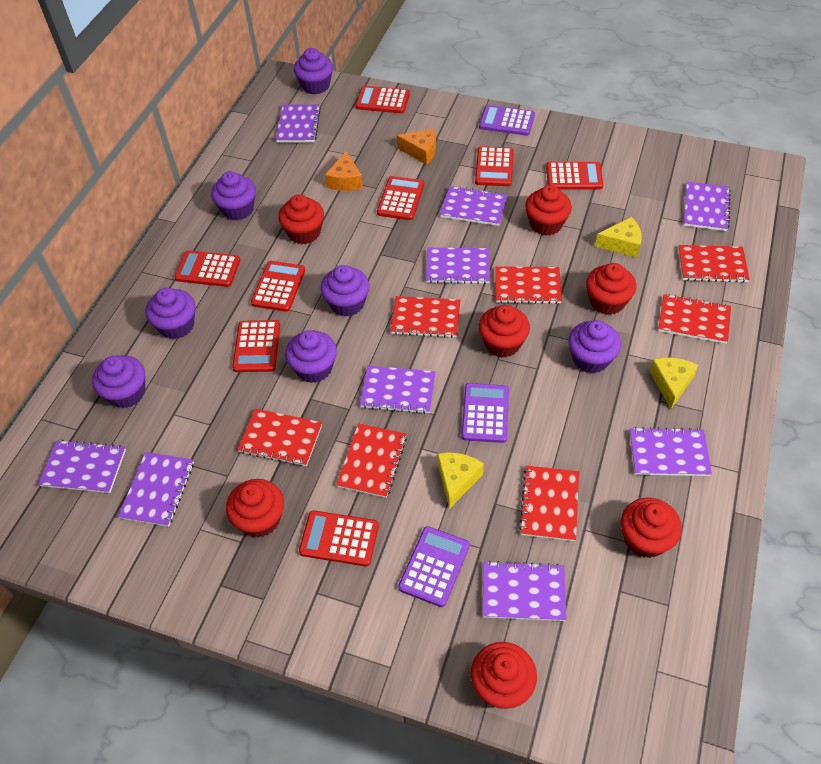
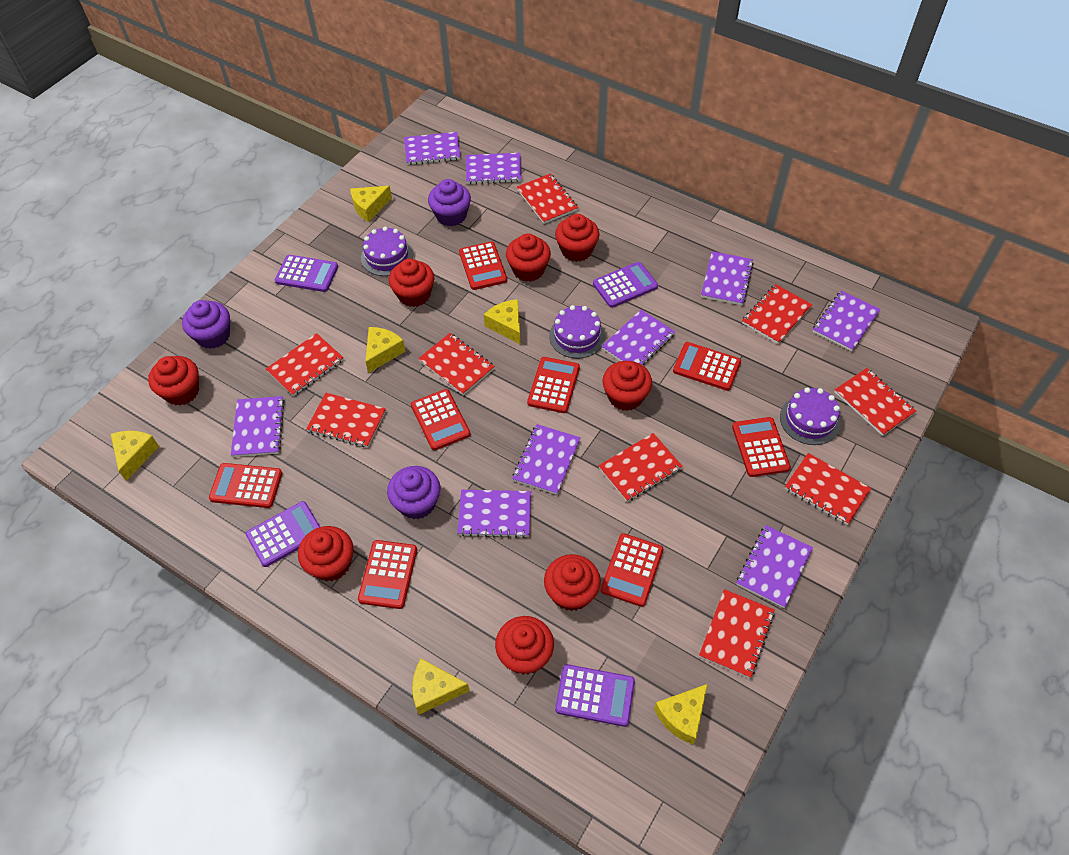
orange cheese: 2 -> 0
purple cake: 0 -> 3
purple calculator: 3 -> 4
purple cupcake: 7 -> 3
red cupcake: 7 -> 8
red notebook: 7 -> 9
yellow cheese: 3 -> 6

